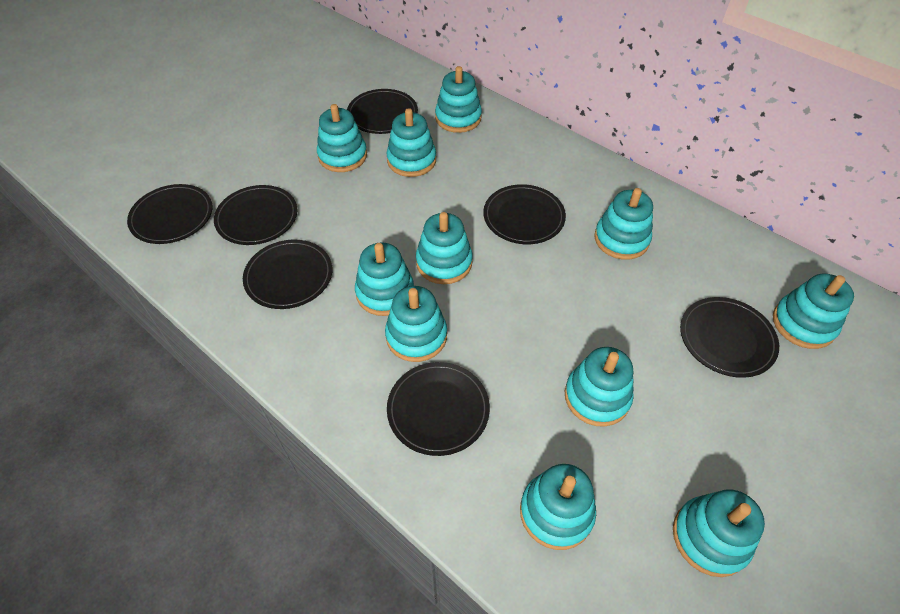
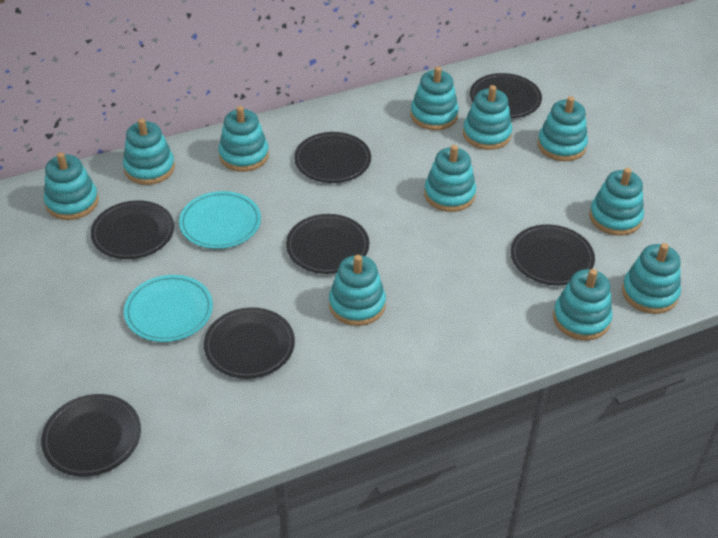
turquoise plate: 0 -> 2

